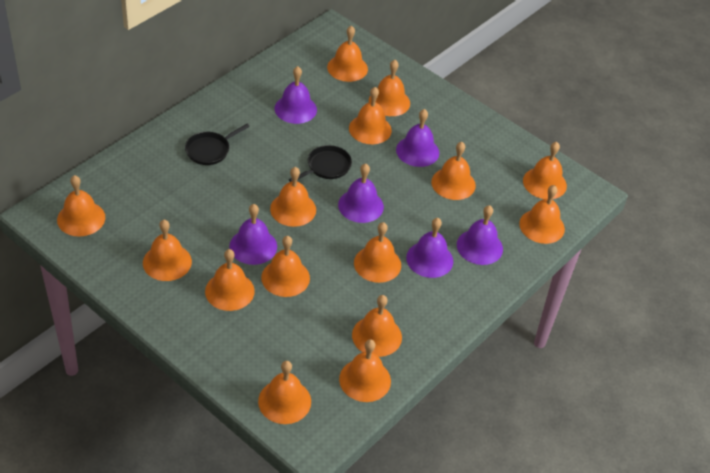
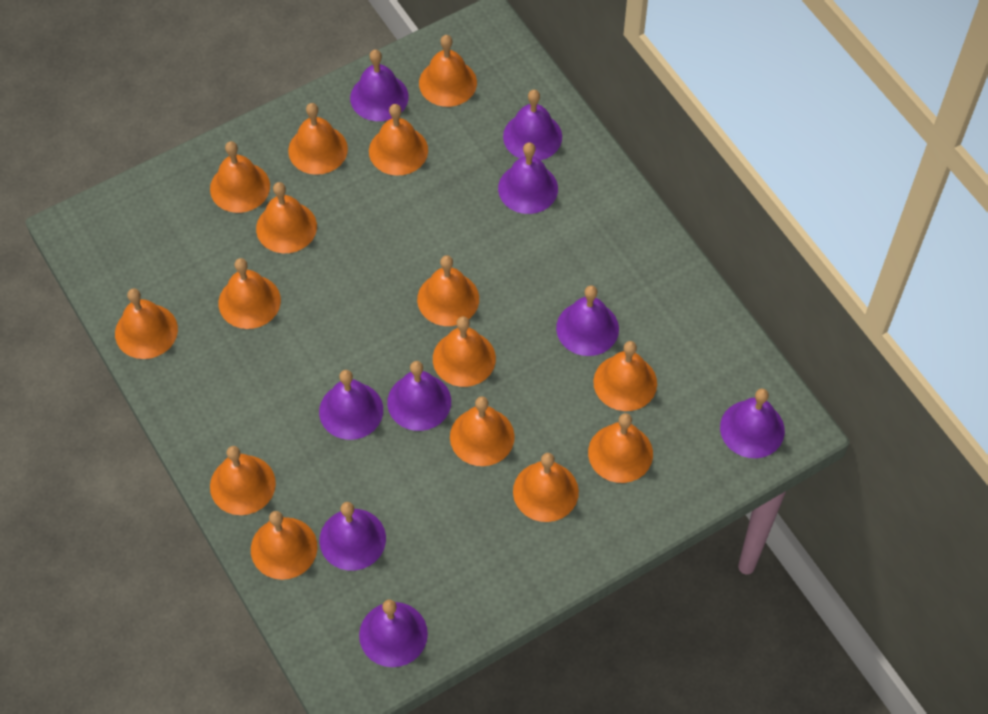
black pan: 2 -> 0
purple bell: 6 -> 9

